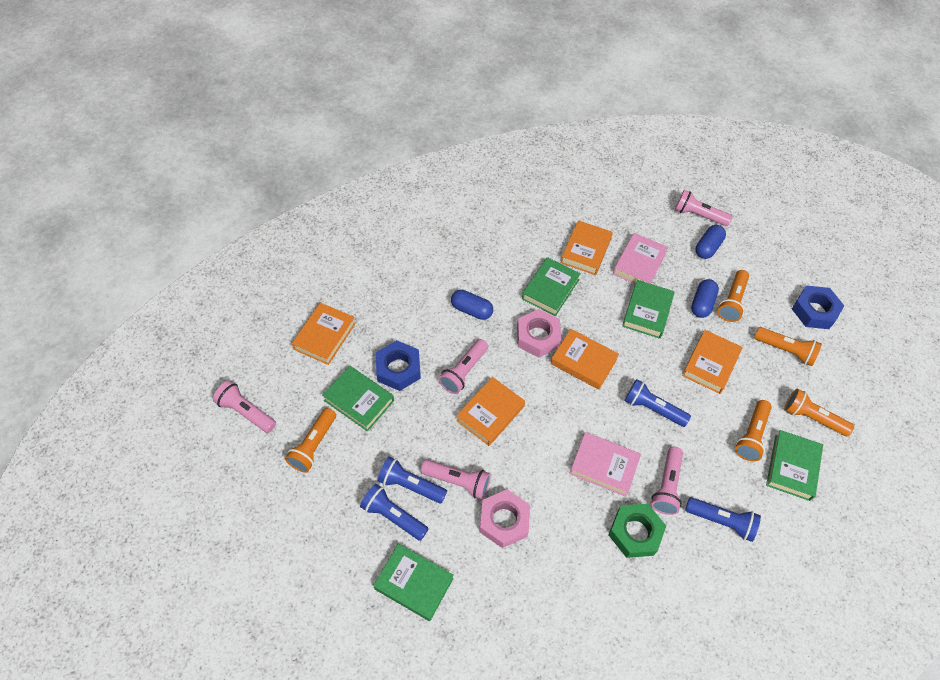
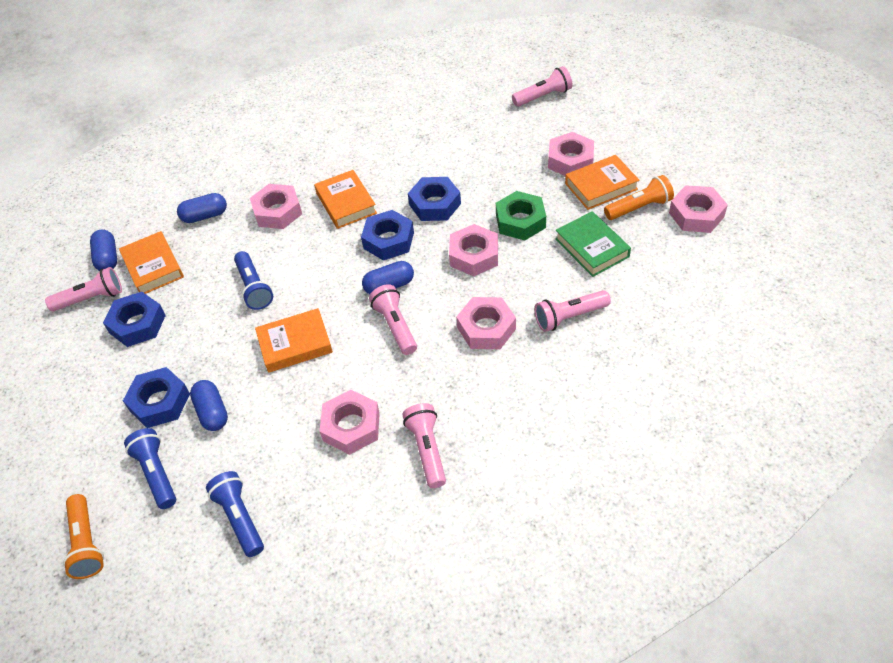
blue capsule: 3 -> 4
blue flashlight: 4 -> 3
blue nut: 2 -> 4
green book: 5 -> 1
orange book: 5 -> 4
orange flashlight: 5 -> 2
pink book: 2 -> 0
pink nut: 2 -> 6

